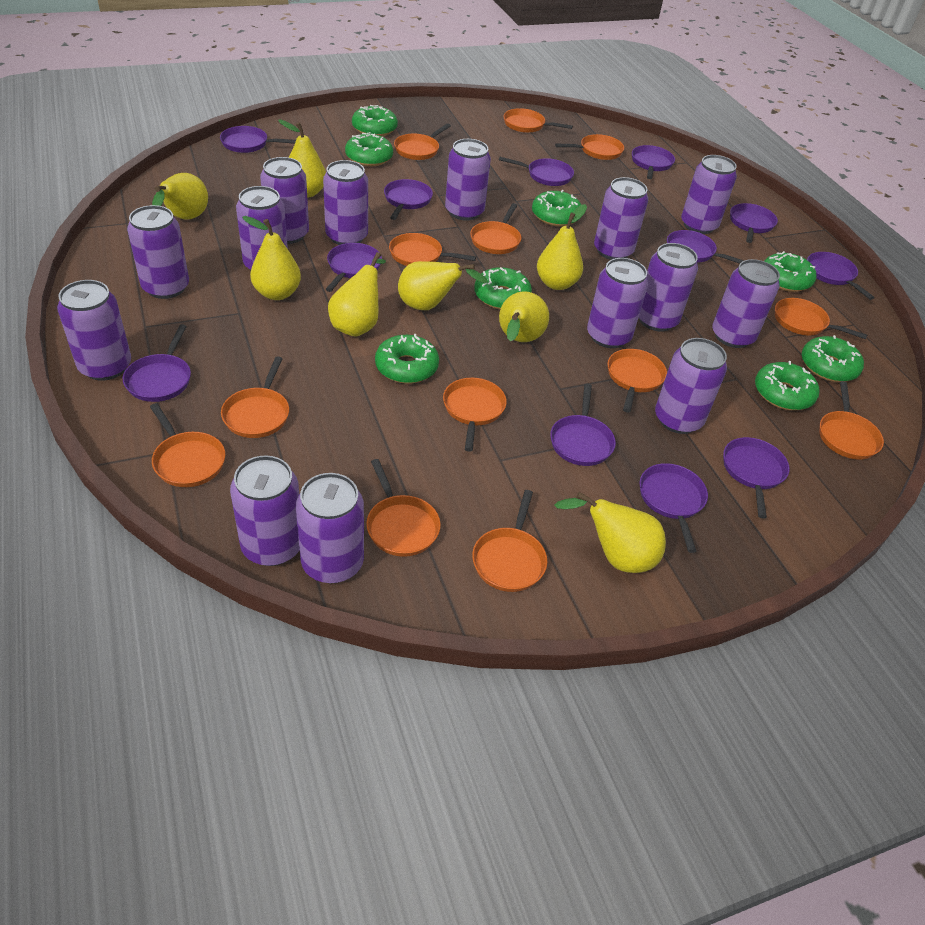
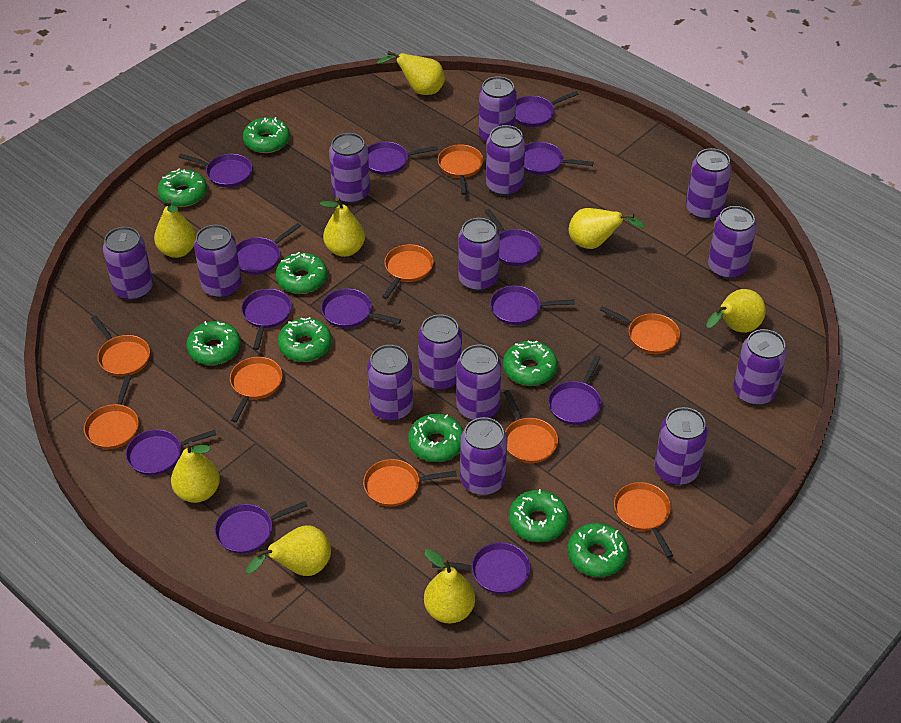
green donut: 8 -> 9
orange pan: 13 -> 9
purple pan: 12 -> 13

